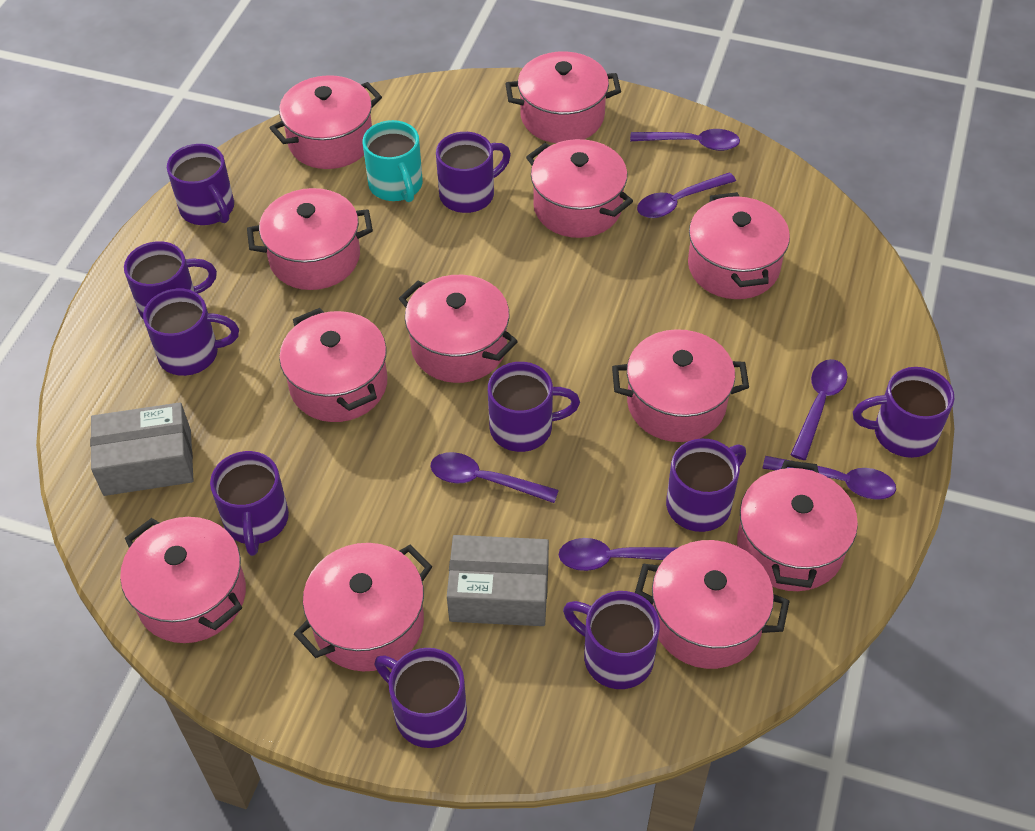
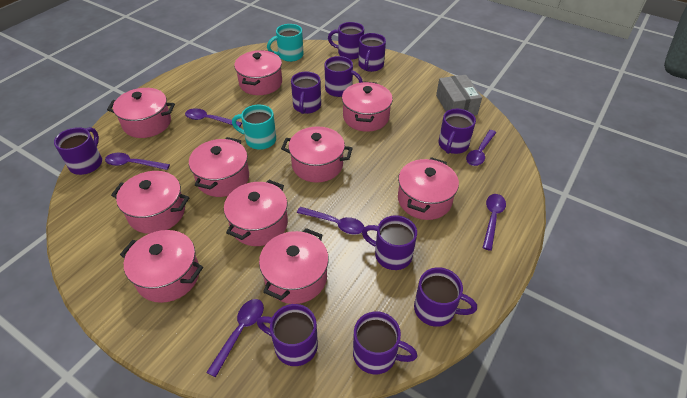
grey box: 2 -> 1
pink pot: 12 -> 10
turquoise mug: 1 -> 2

